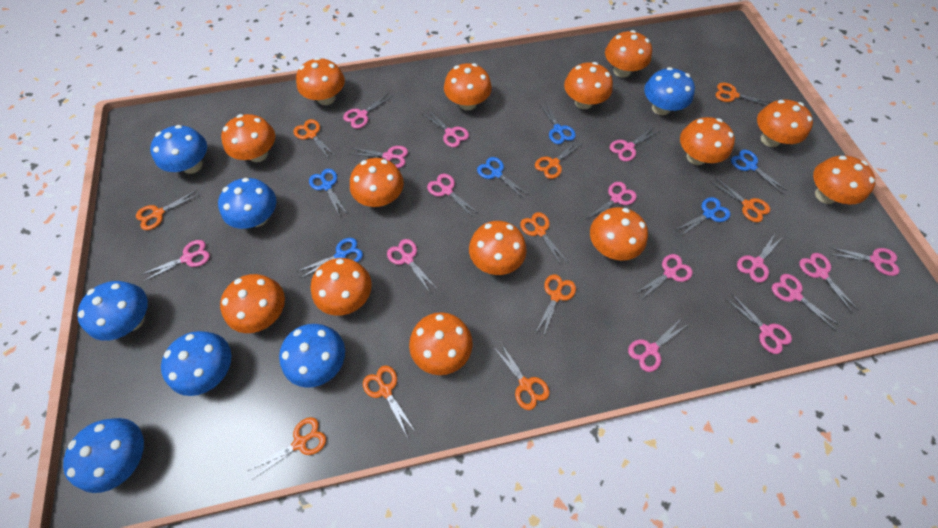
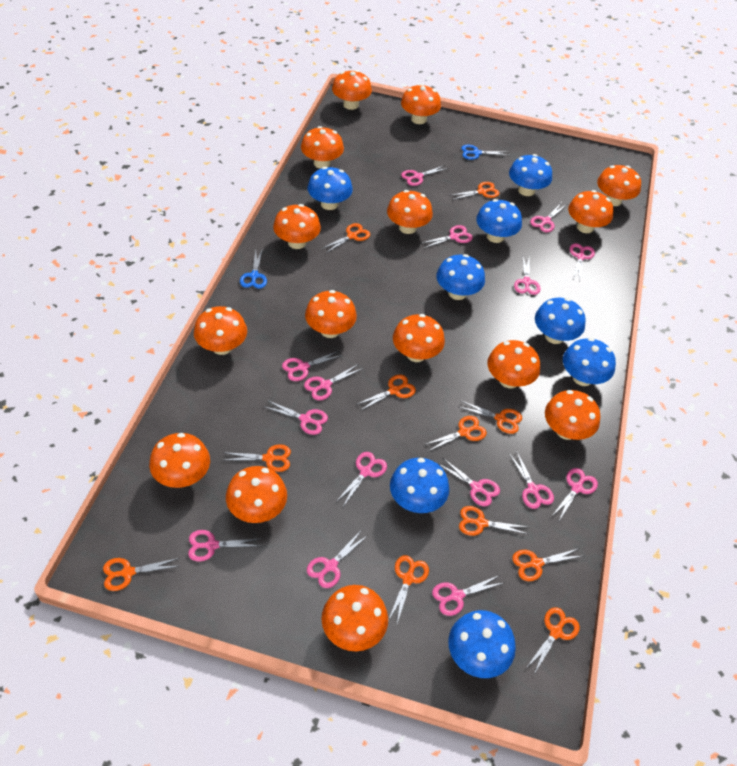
blue mushroom: 7 -> 8
blue scissors: 6 -> 2
orange mushroom: 14 -> 15
orange scissors: 10 -> 11

